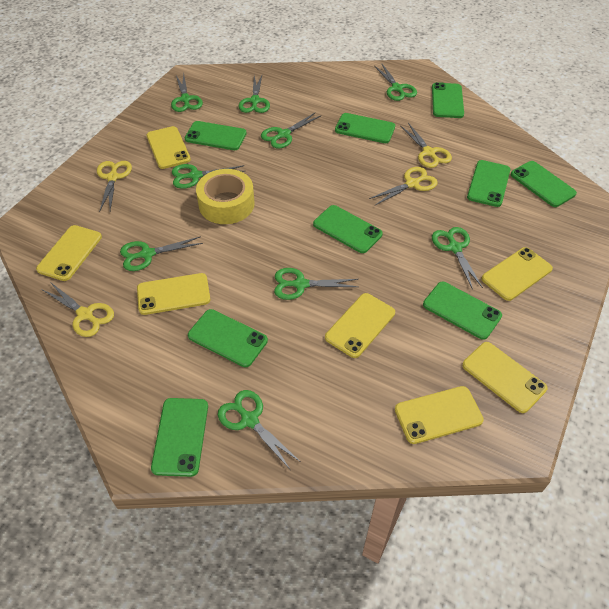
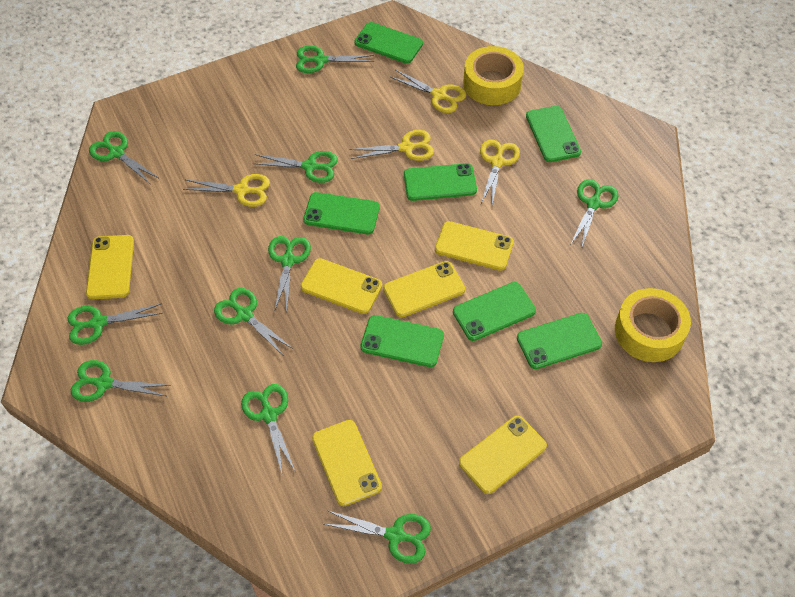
green phone: 9 -> 7
green scissors: 9 -> 10
yellow phone: 7 -> 6
yellow tape: 1 -> 2

